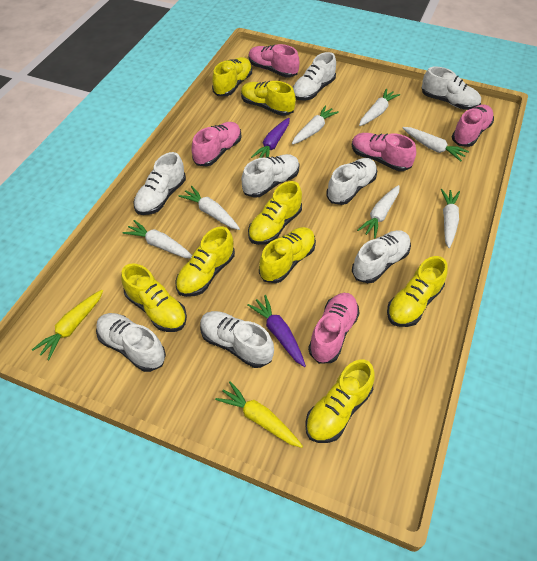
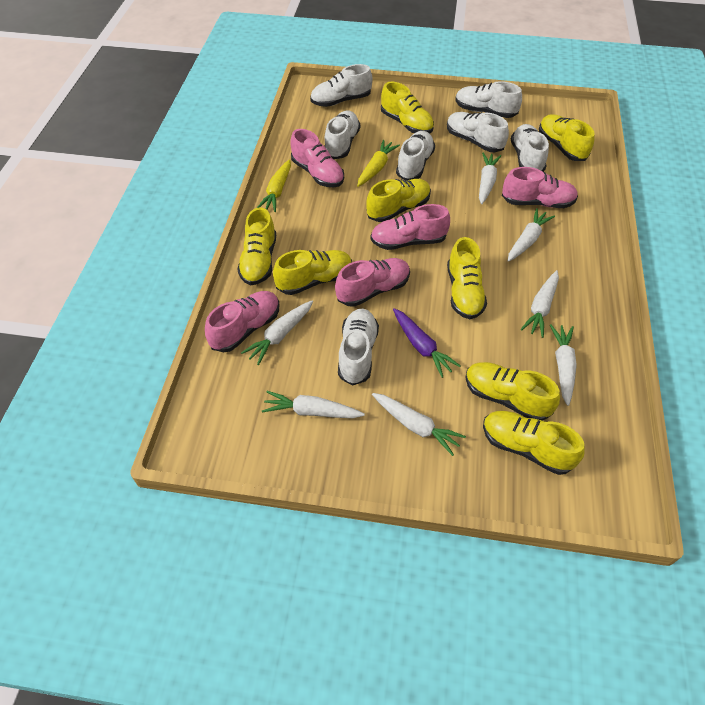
purple carrot: 2 -> 1
white shoe: 8 -> 7

